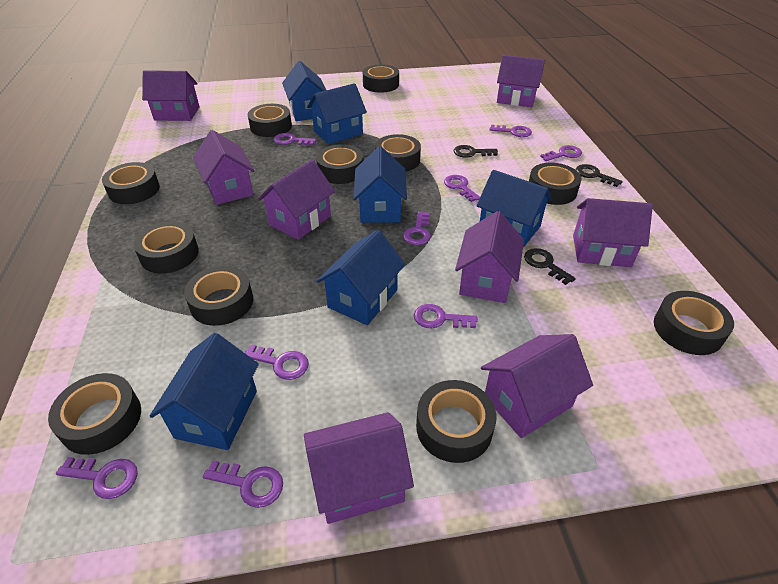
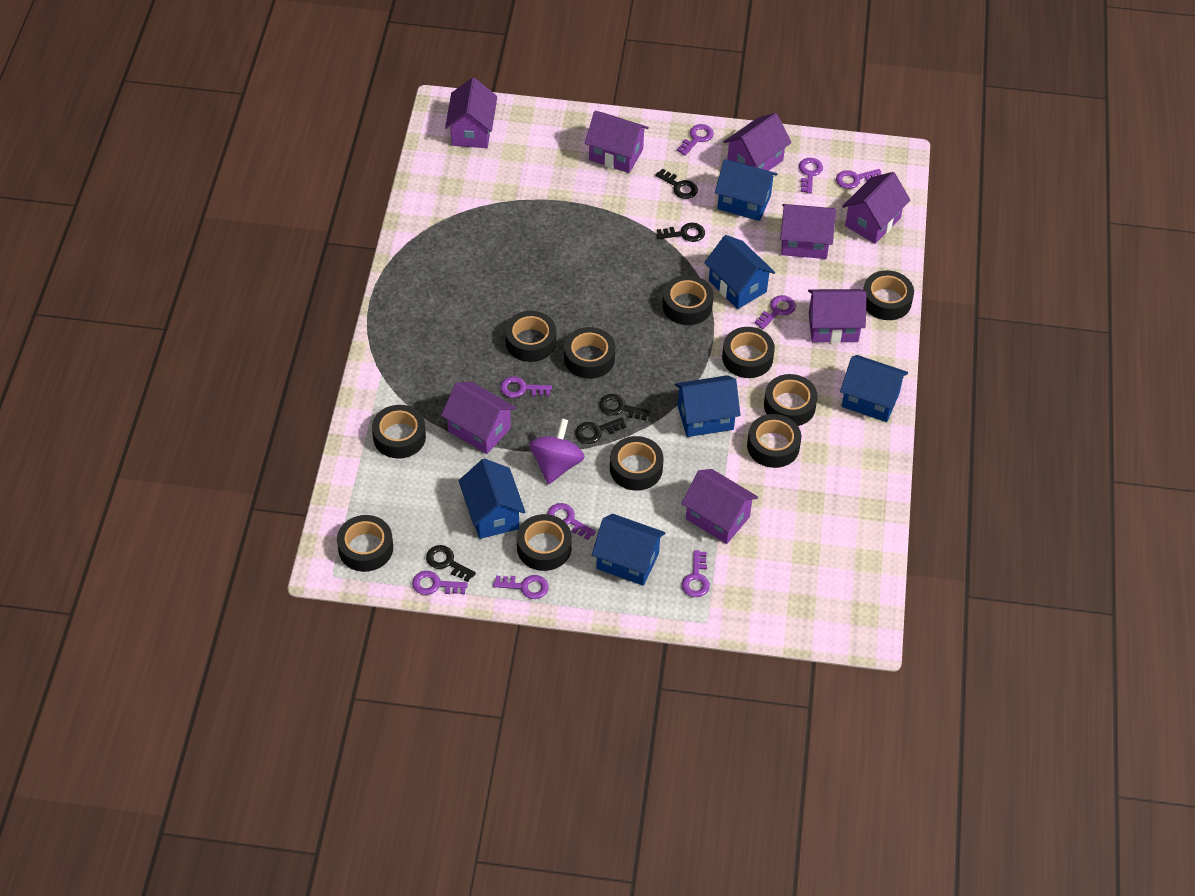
black key: 3 -> 5
purple spinning top: 0 -> 1

